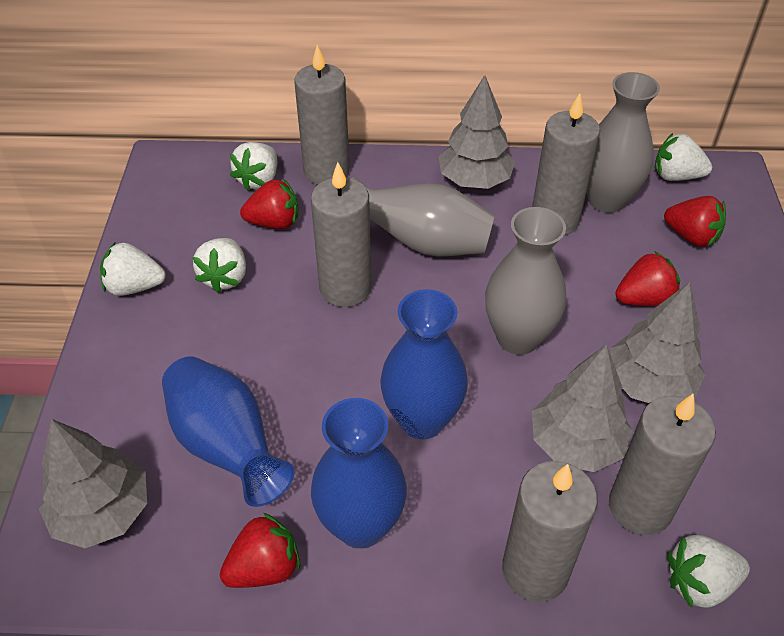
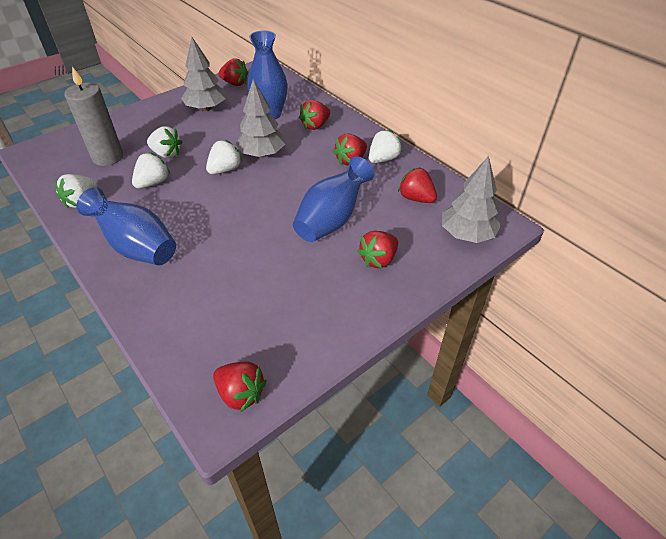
grey candle: 5 -> 1
grey tree: 4 -> 3
grey vase: 3 -> 0
red strawberry: 4 -> 6

